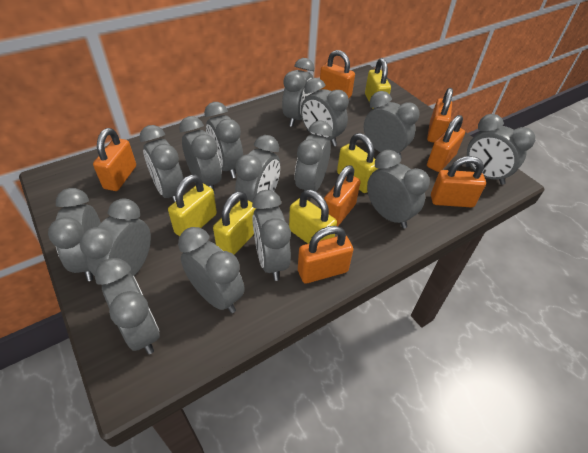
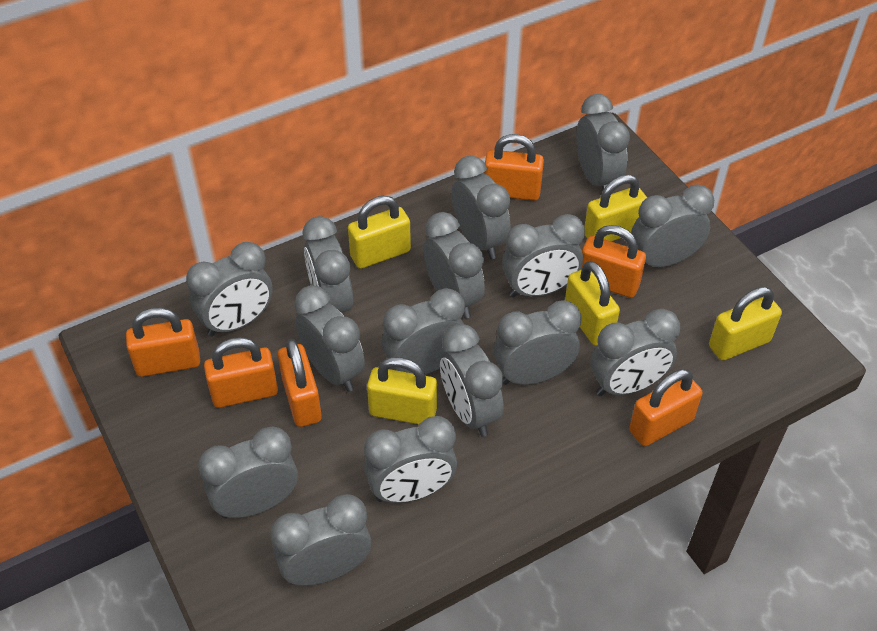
orange padlock: 7 -> 6

